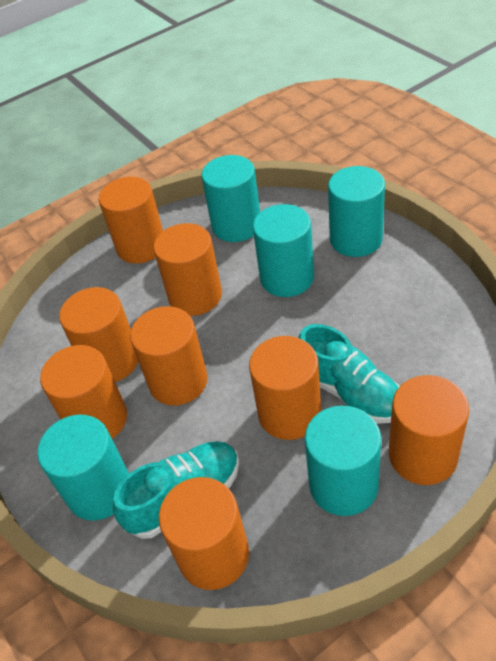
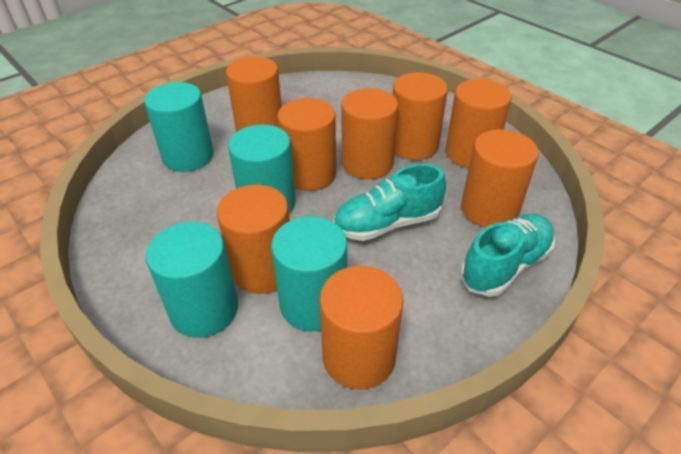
turquoise cylinder: 5 -> 4

